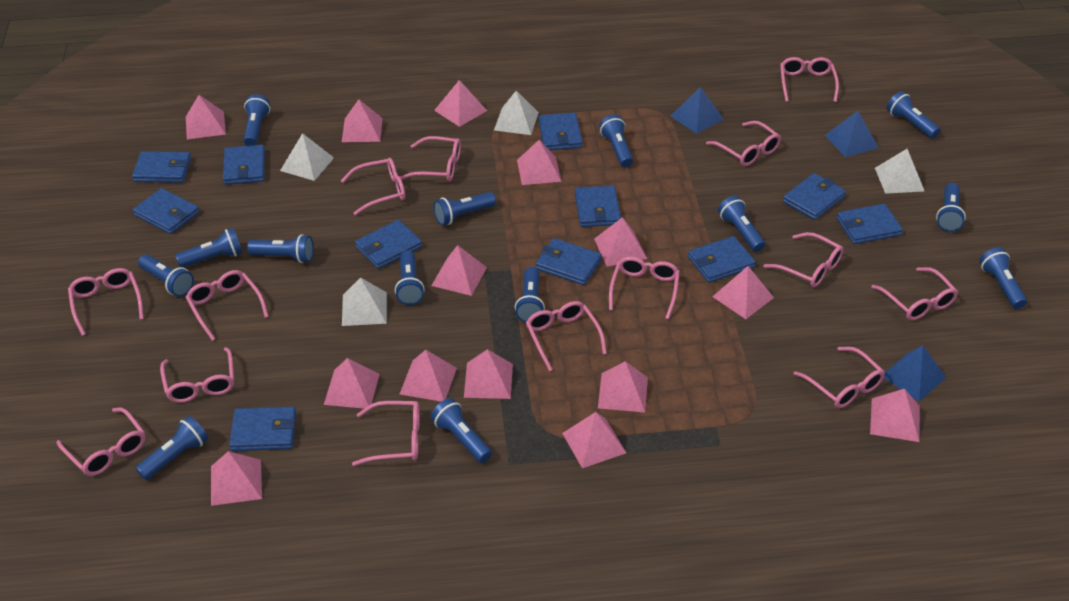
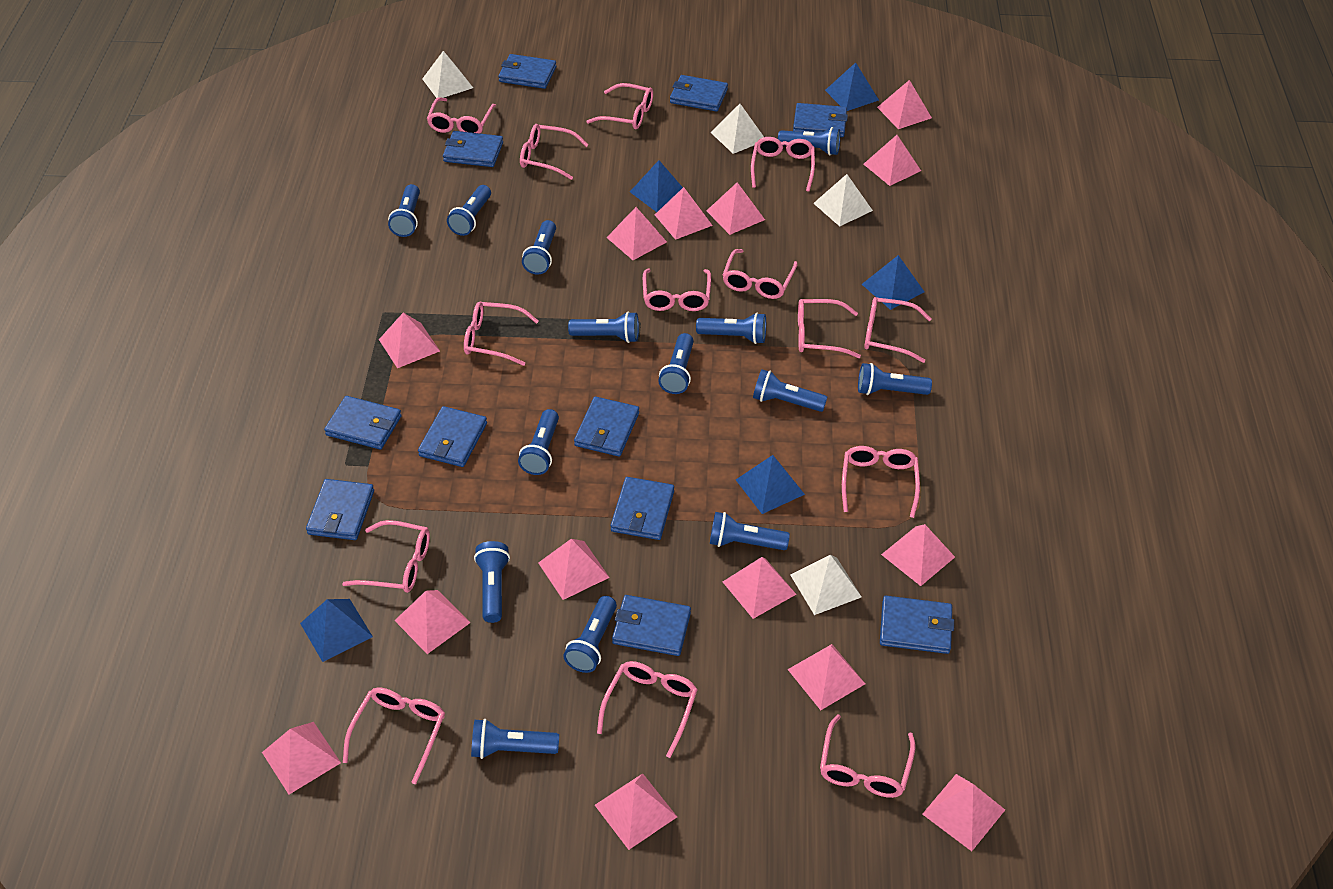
blue pyramid: 3 -> 5

